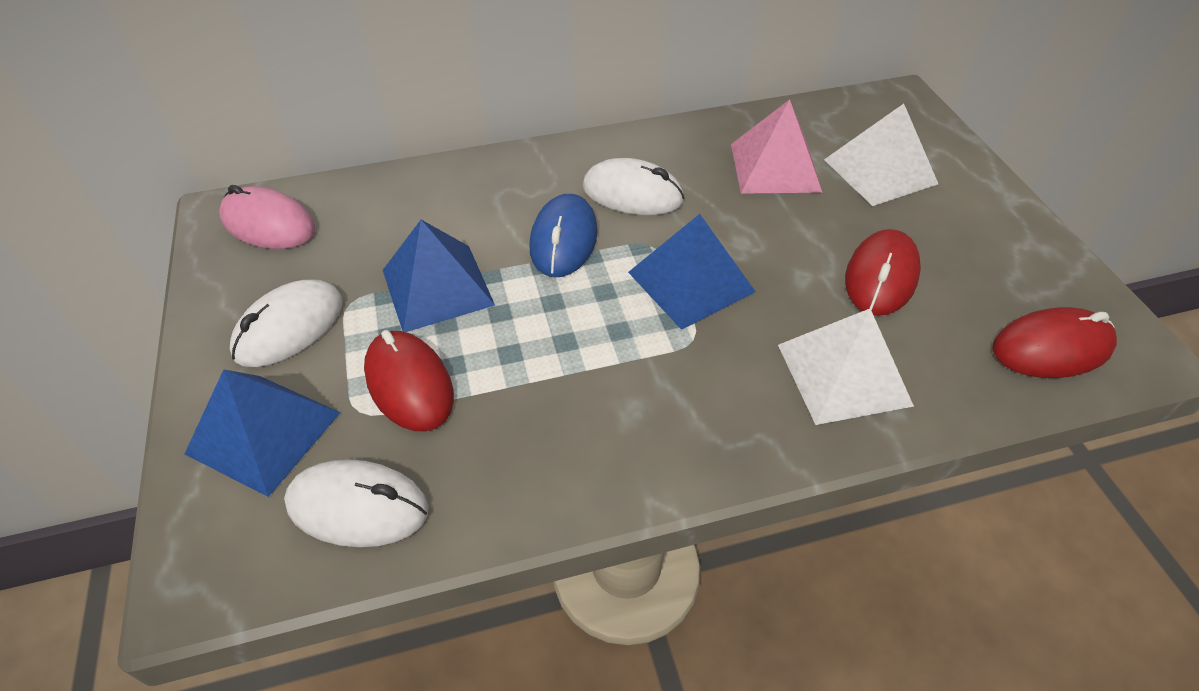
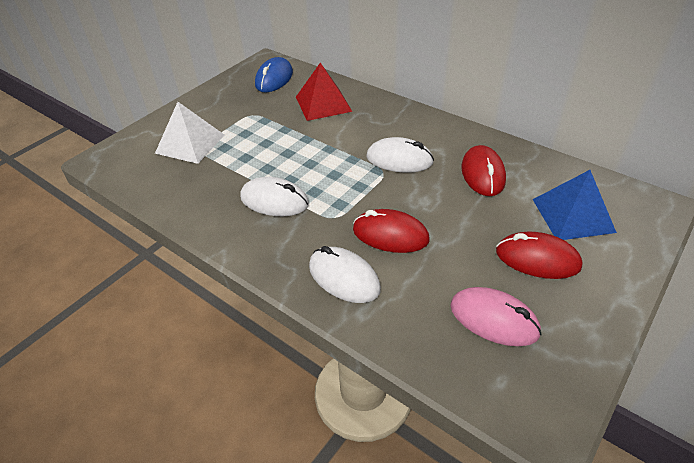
blue pyramid: 3 -> 1
pink pyramid: 1 -> 0
red pyramid: 0 -> 1
white pyramid: 2 -> 1

